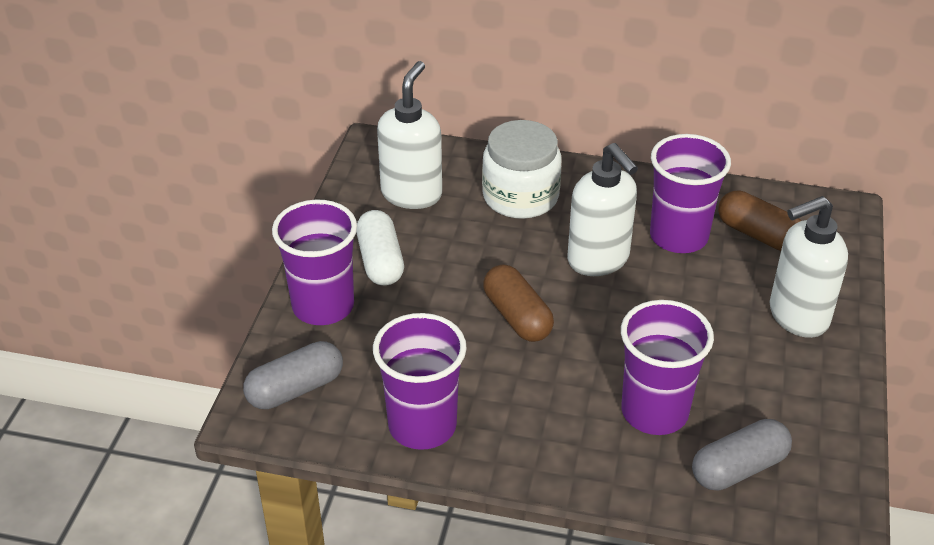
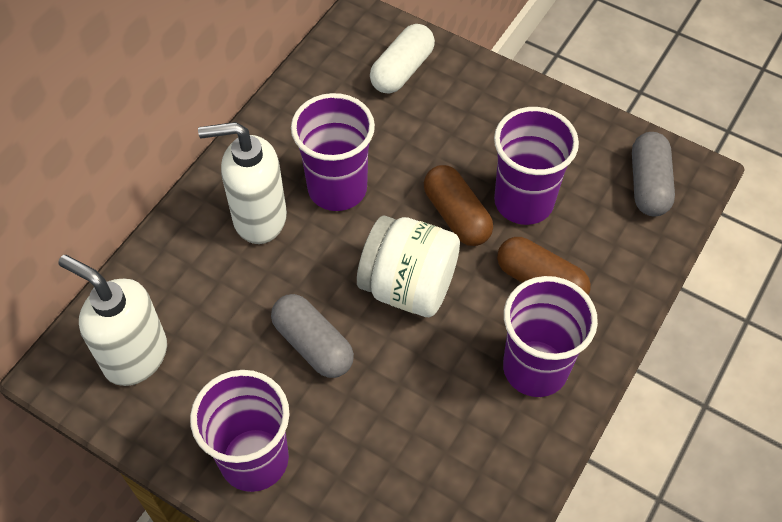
white soap dispenser: 3 -> 2

